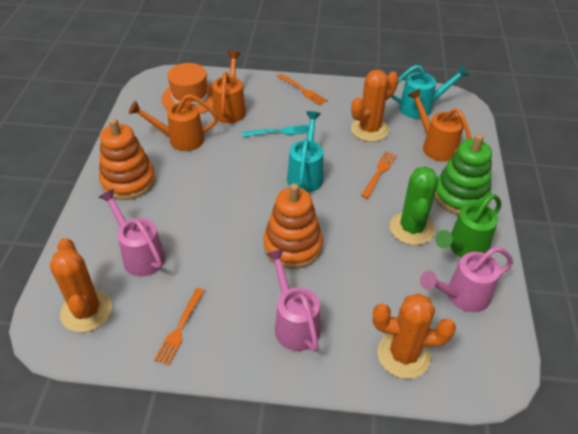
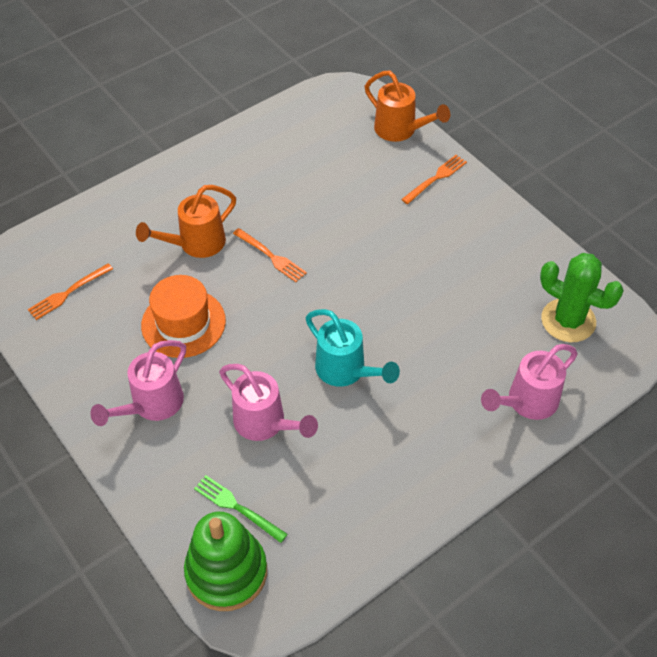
green fork: 0 -> 1
green watering can: 1 -> 0
orange cactus: 3 -> 0
orange stacking toy: 2 -> 0
orange watering can: 3 -> 2
turquoise fork: 1 -> 0
turquoise watering can: 2 -> 1

